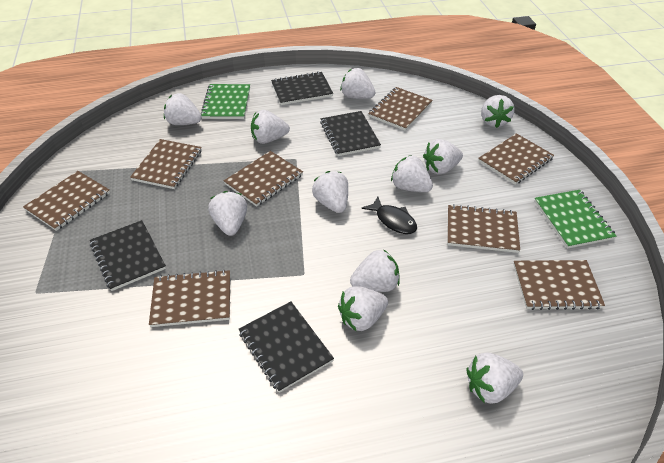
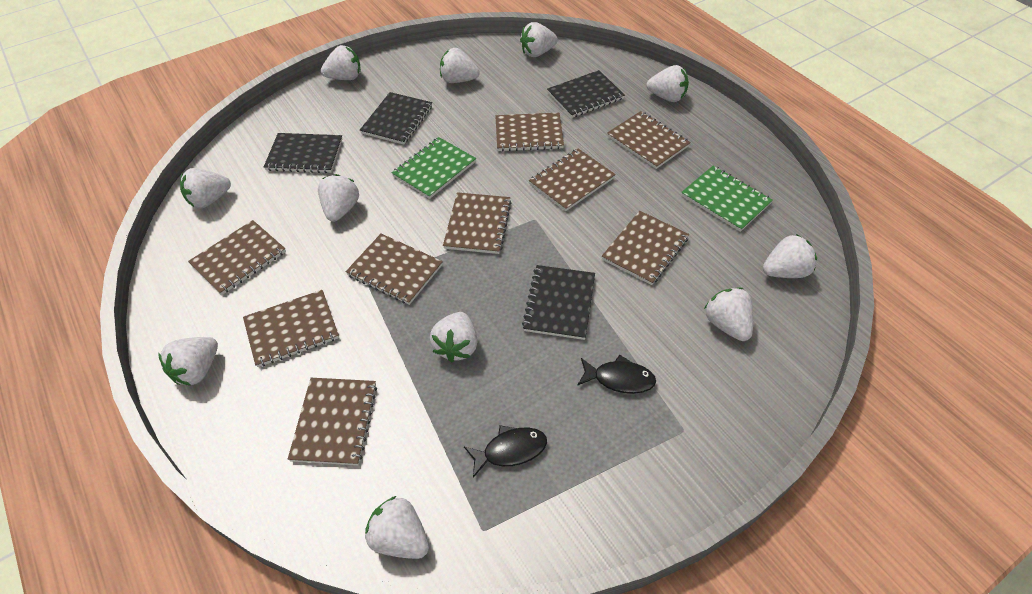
black fish: 1 -> 2
brown notebook: 8 -> 9

